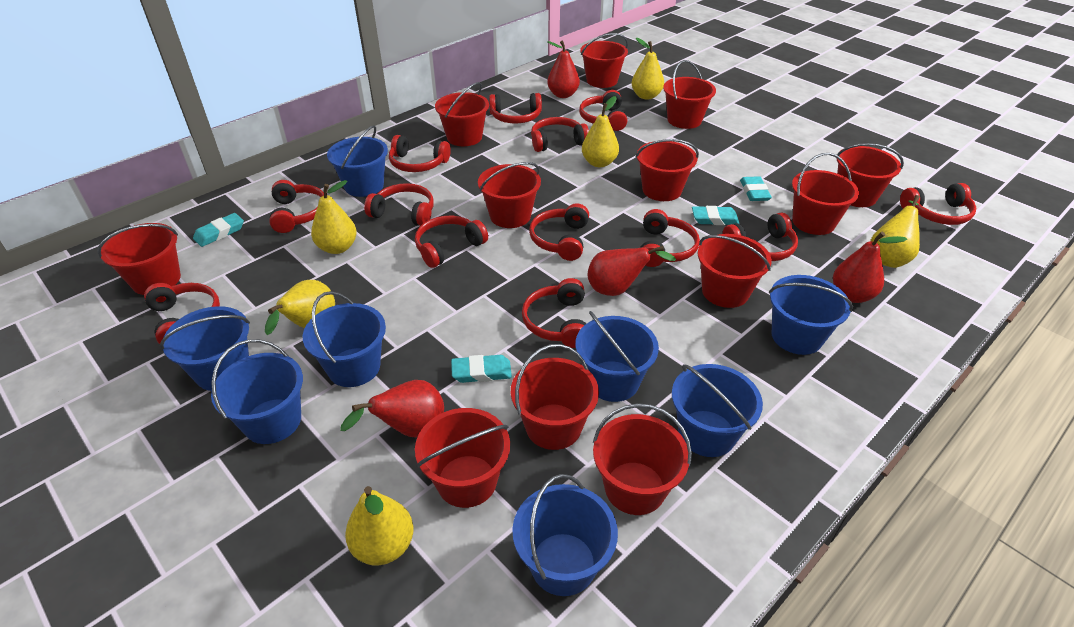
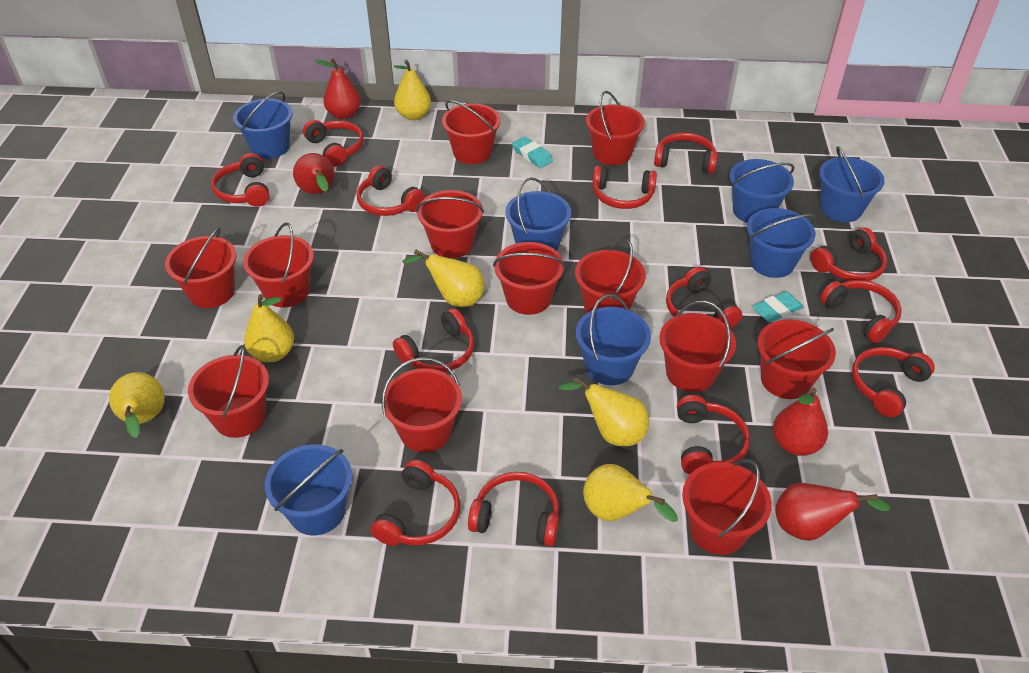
blue bucket: 8 -> 7
turquoise eraser: 4 -> 2

